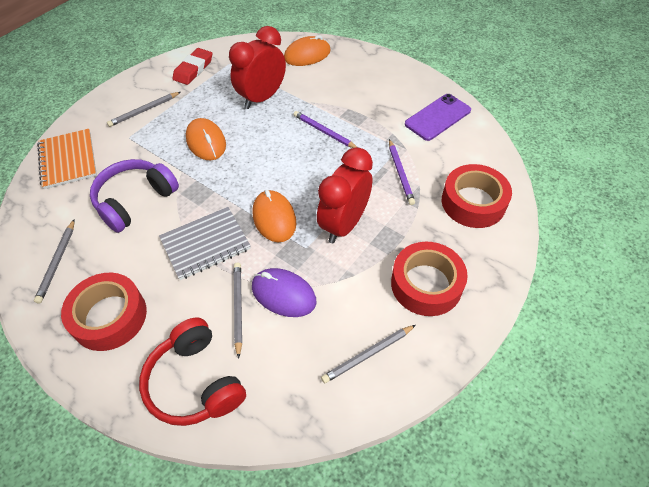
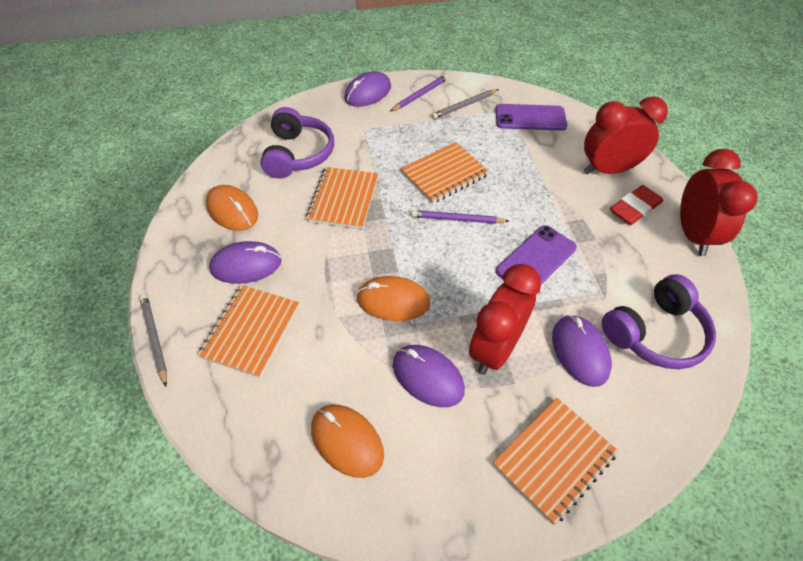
grey notebook: 1 -> 0
grey pencil: 4 -> 2
orange notebook: 1 -> 4
purple headphones: 1 -> 2
purple mouse: 1 -> 4
purple phone: 1 -> 2
red clock: 2 -> 3
red headphones: 1 -> 0
red tape: 3 -> 0

